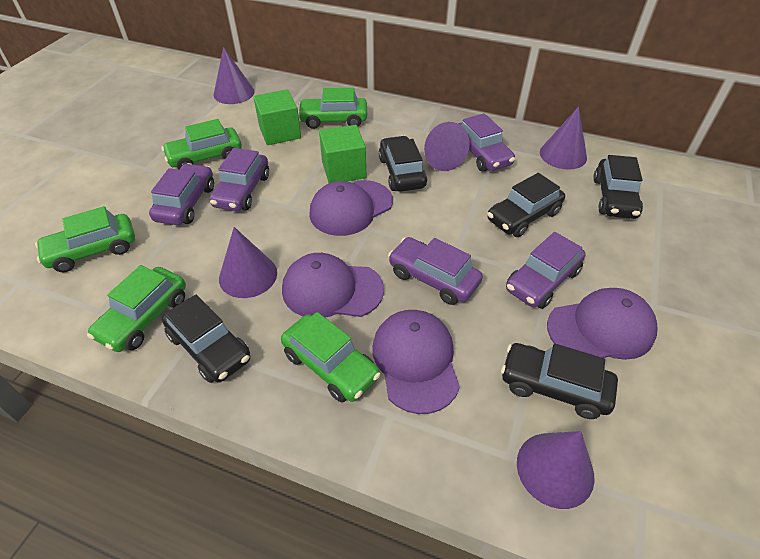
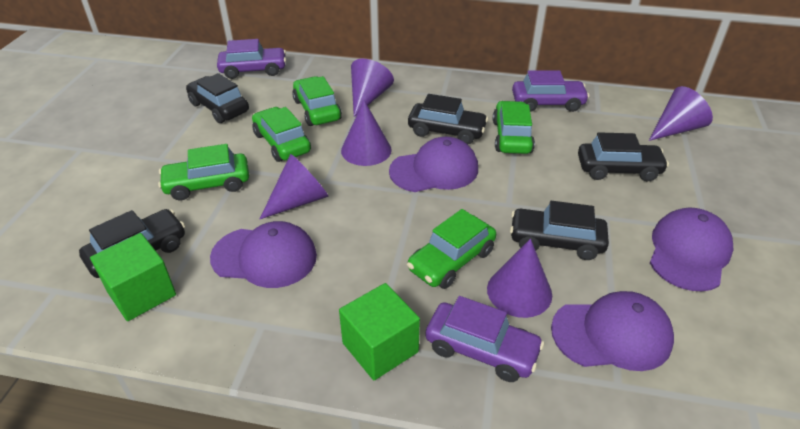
purple car: 5 -> 3

